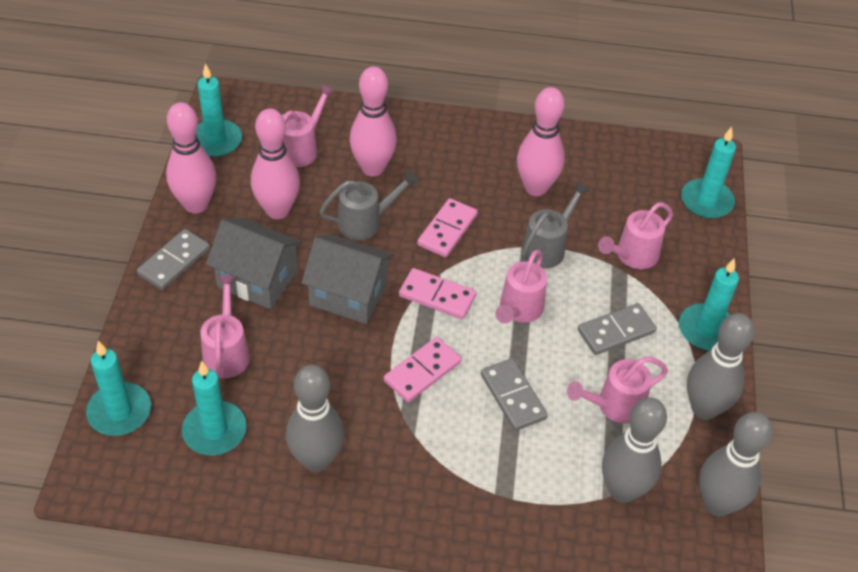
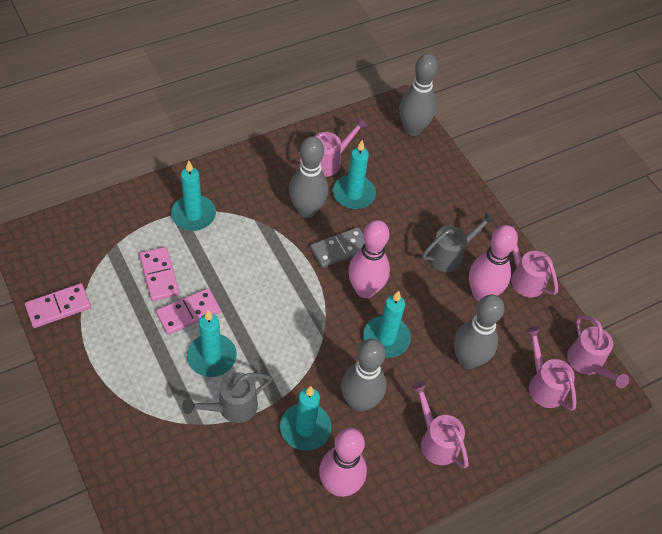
grey domino: 3 -> 1
grey house: 2 -> 0
pink bowling pin: 4 -> 3

